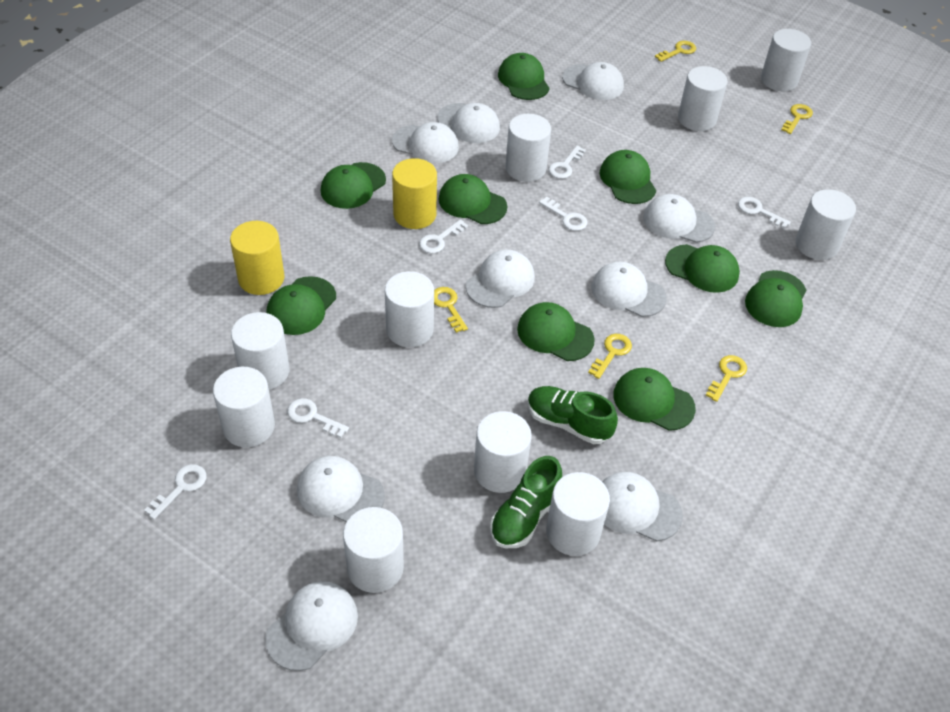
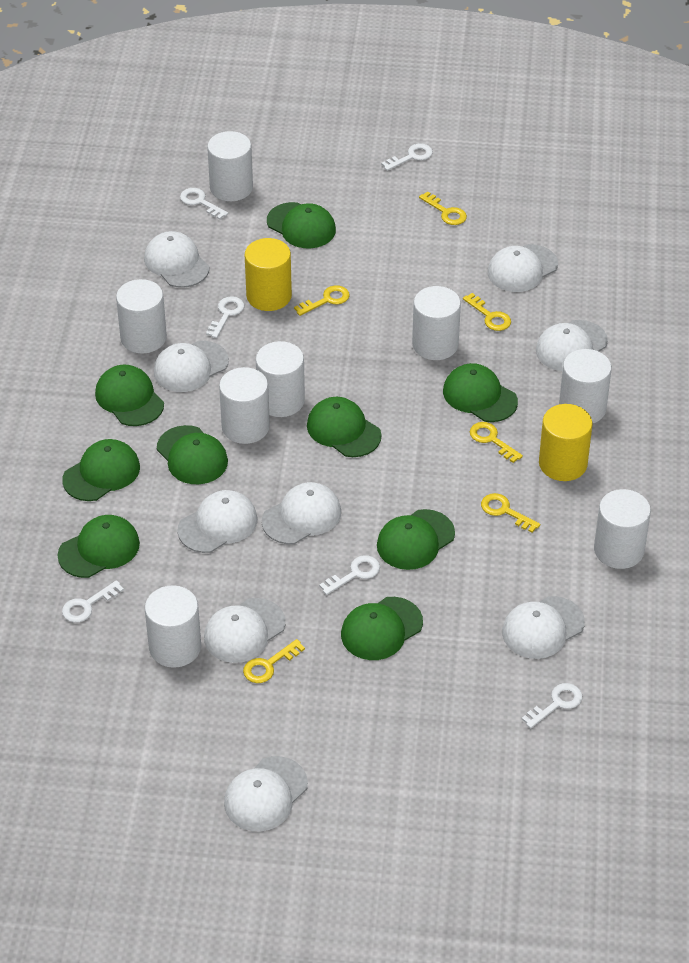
green shoe: 2 -> 0
white cylinder: 10 -> 8
yellow key: 5 -> 6

